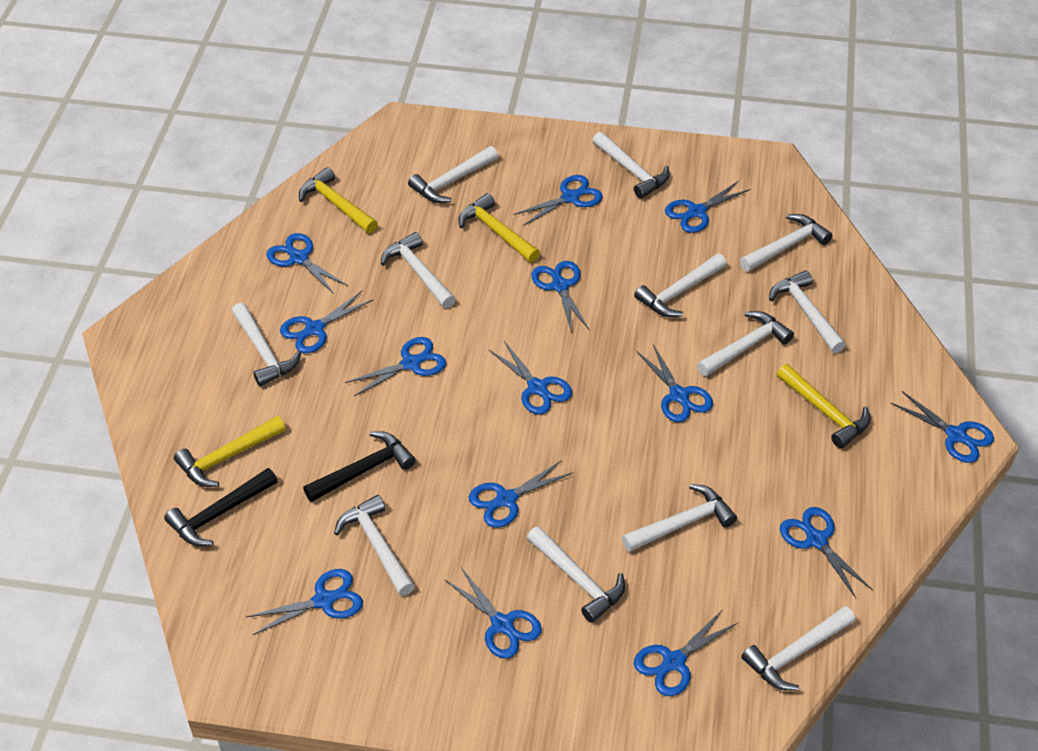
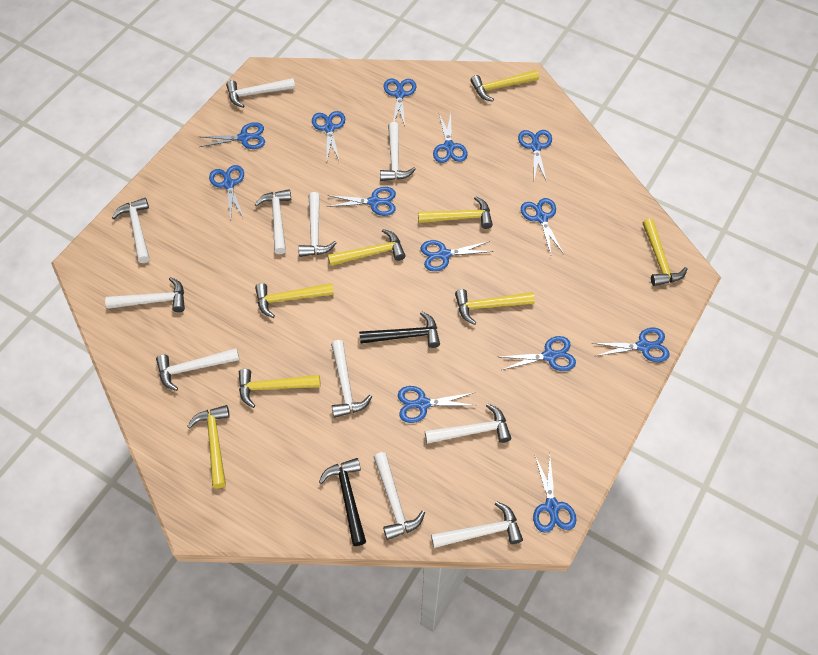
blue scissors: 14 -> 13
white hammer: 12 -> 11
yellow hammer: 4 -> 8

